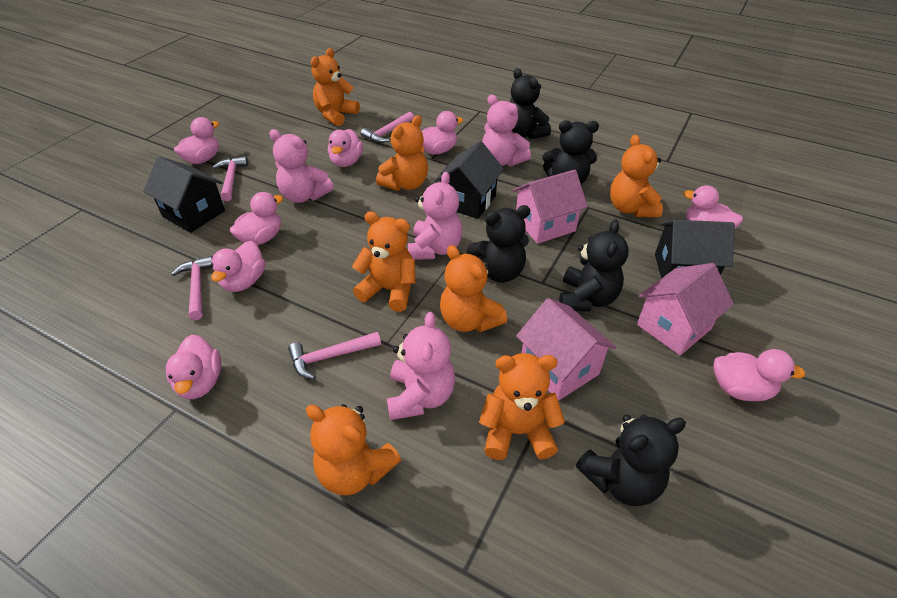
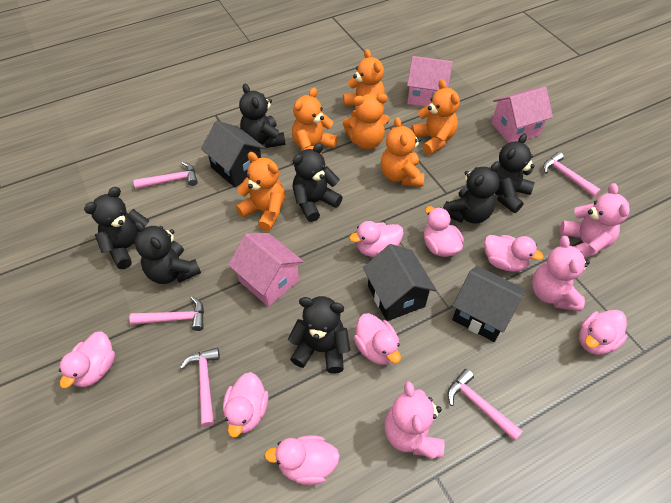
black teddy bear: 5 -> 7
orange teddy bear: 7 -> 6
pink hammer: 4 -> 5
pink teddy bear: 4 -> 3

